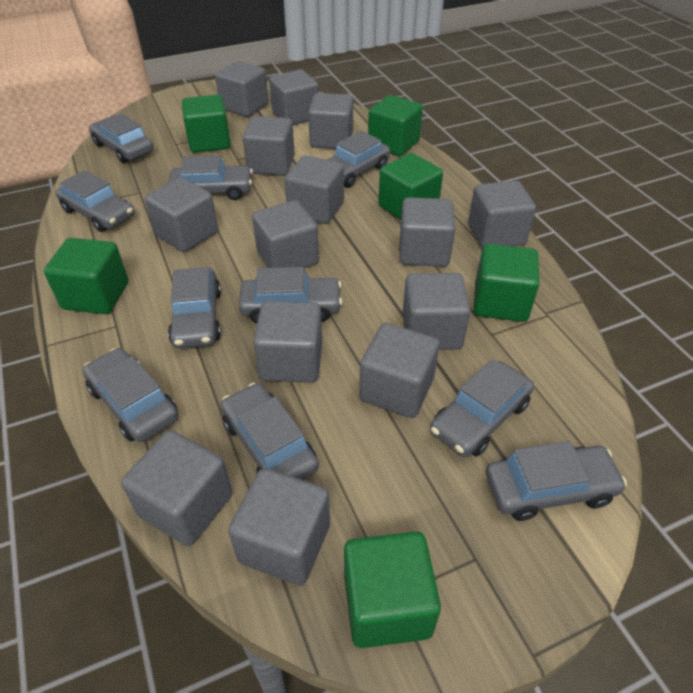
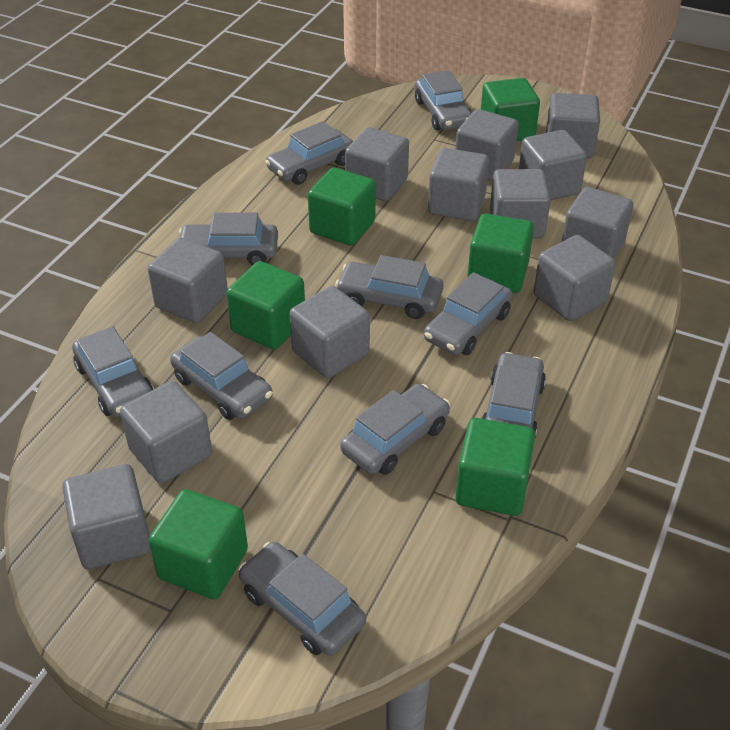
grey cube: 14 -> 12

